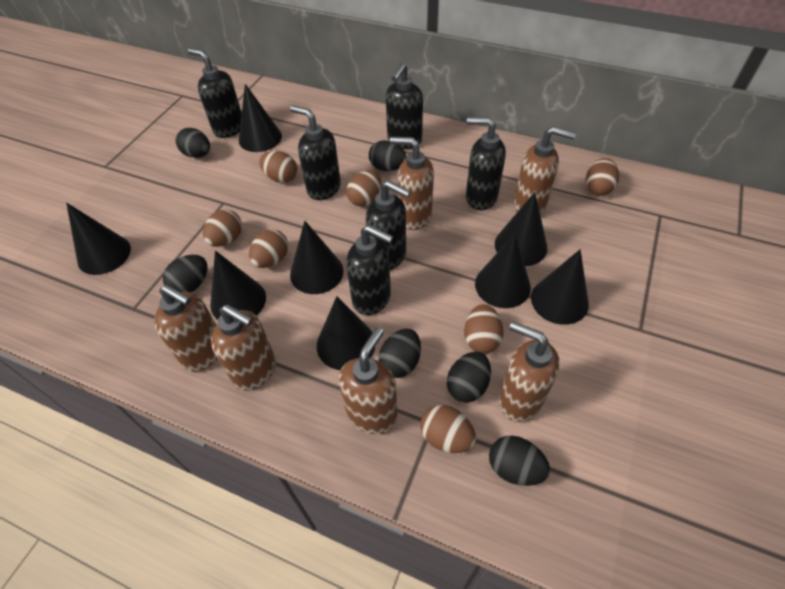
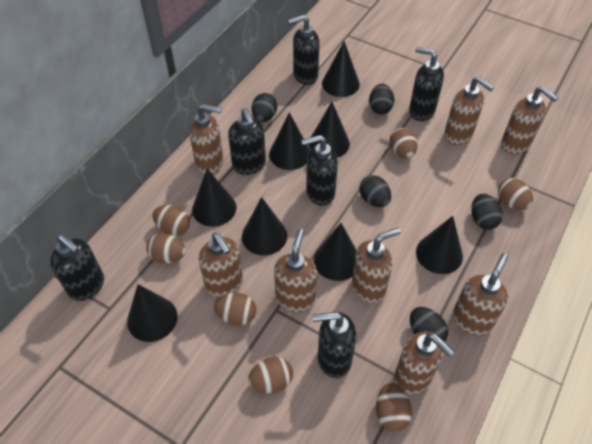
black egg: 6 -> 5
brown soap dispenser: 6 -> 8

